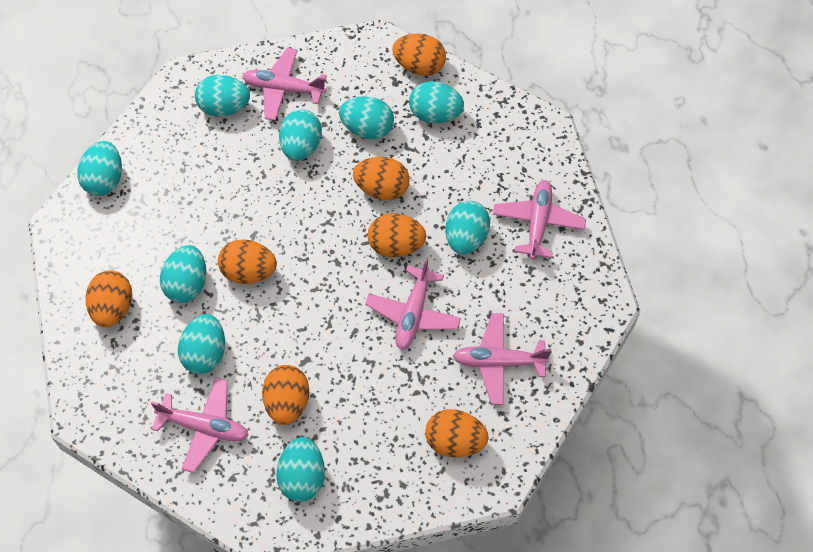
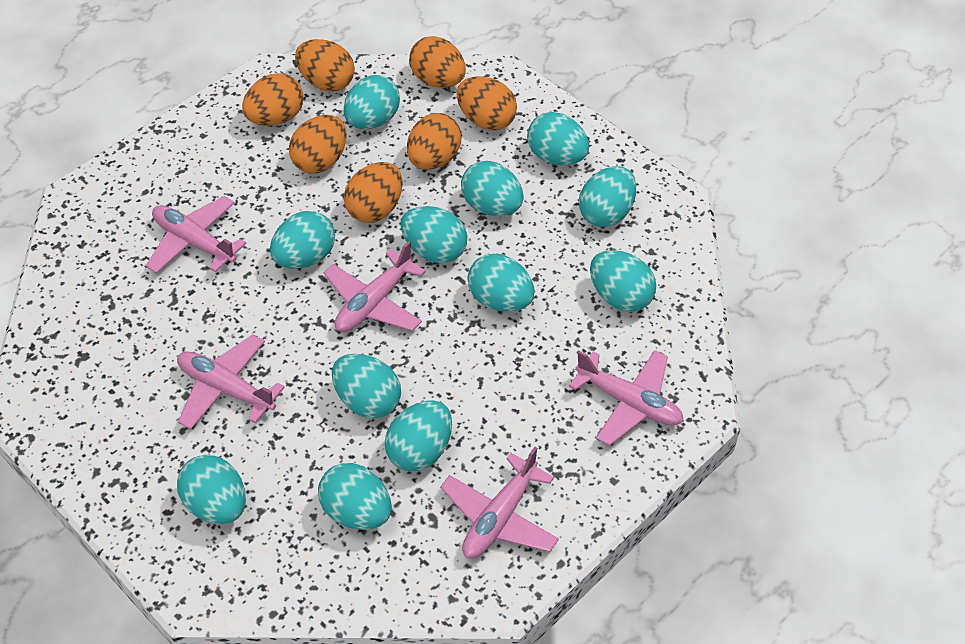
turquoise egg: 9 -> 12

